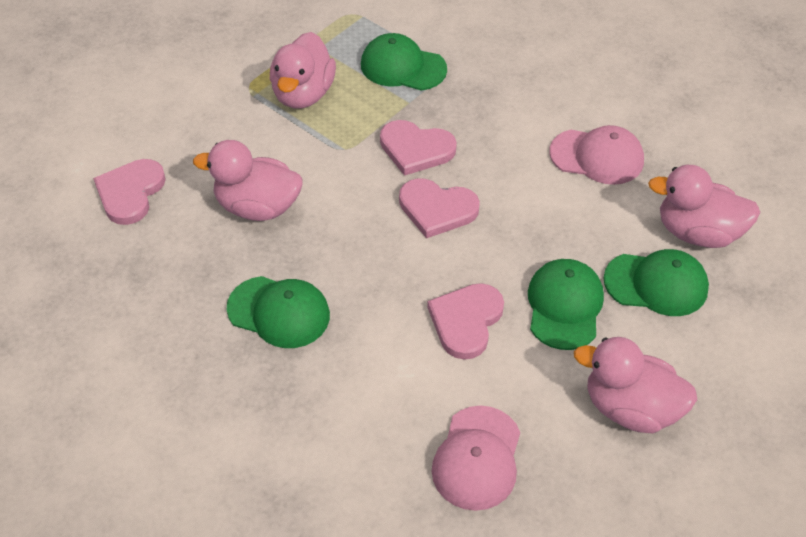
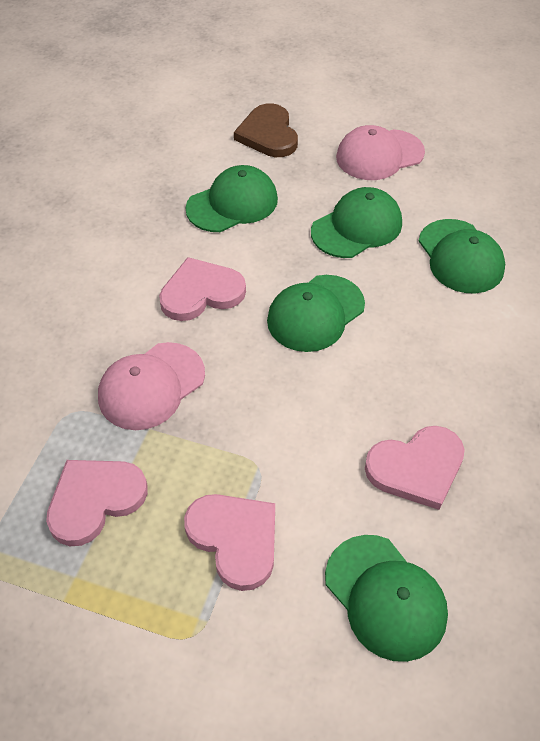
brown heart: 0 -> 1
green cap: 4 -> 5
pink duck: 4 -> 0

